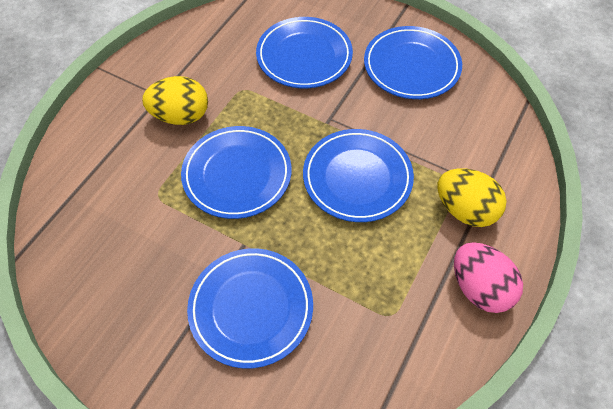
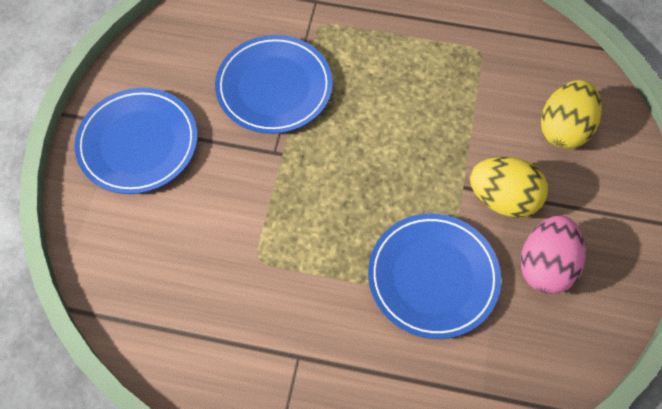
blue plate: 5 -> 3

